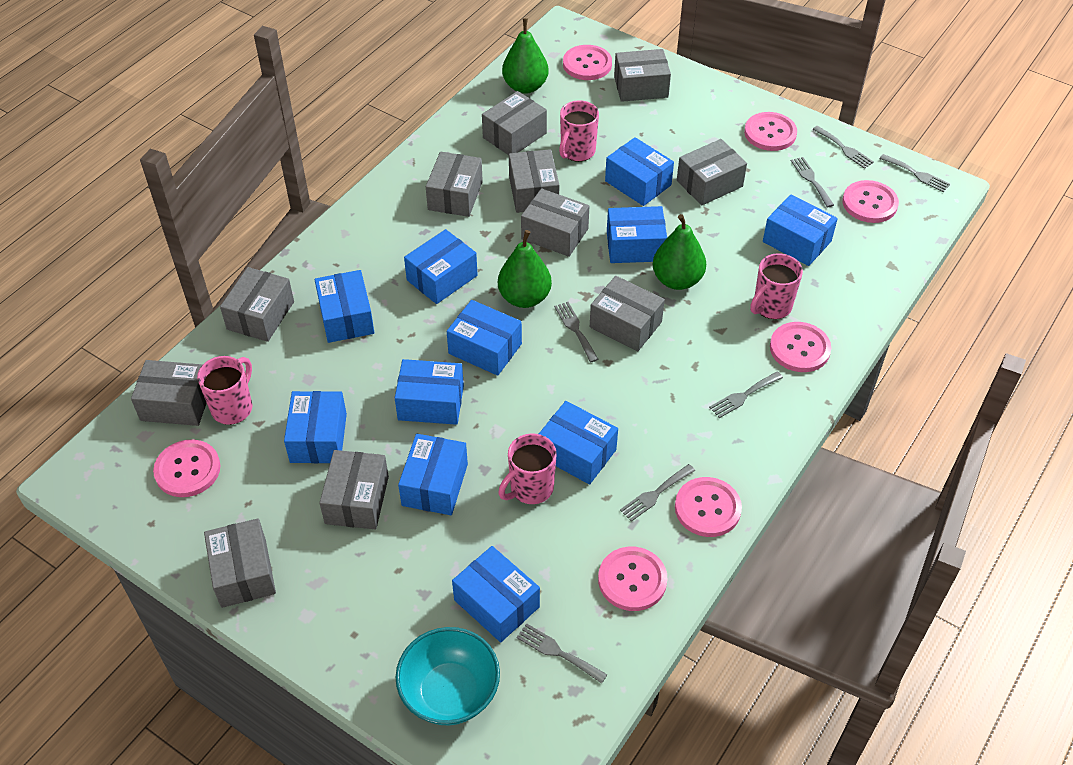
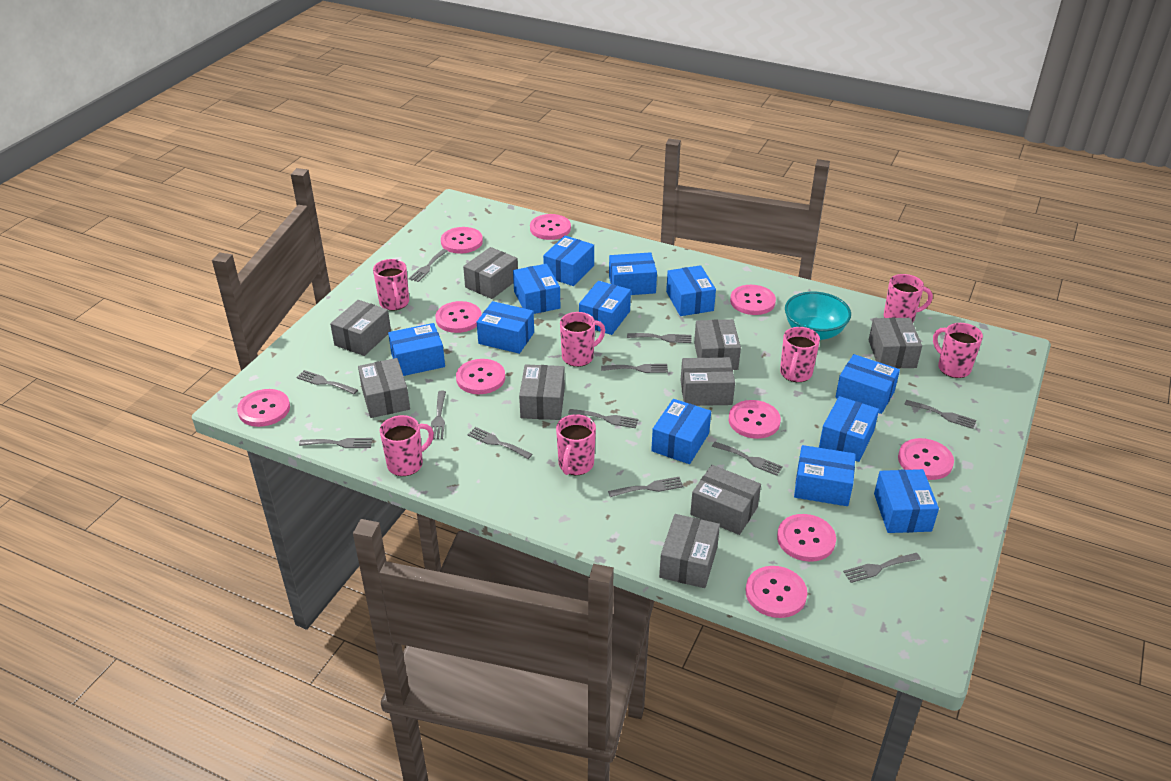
blue box: 11 -> 12
green pear: 3 -> 0
grey box: 11 -> 9
grey fork: 7 -> 12
pink button: 7 -> 10
pink mug: 4 -> 7

